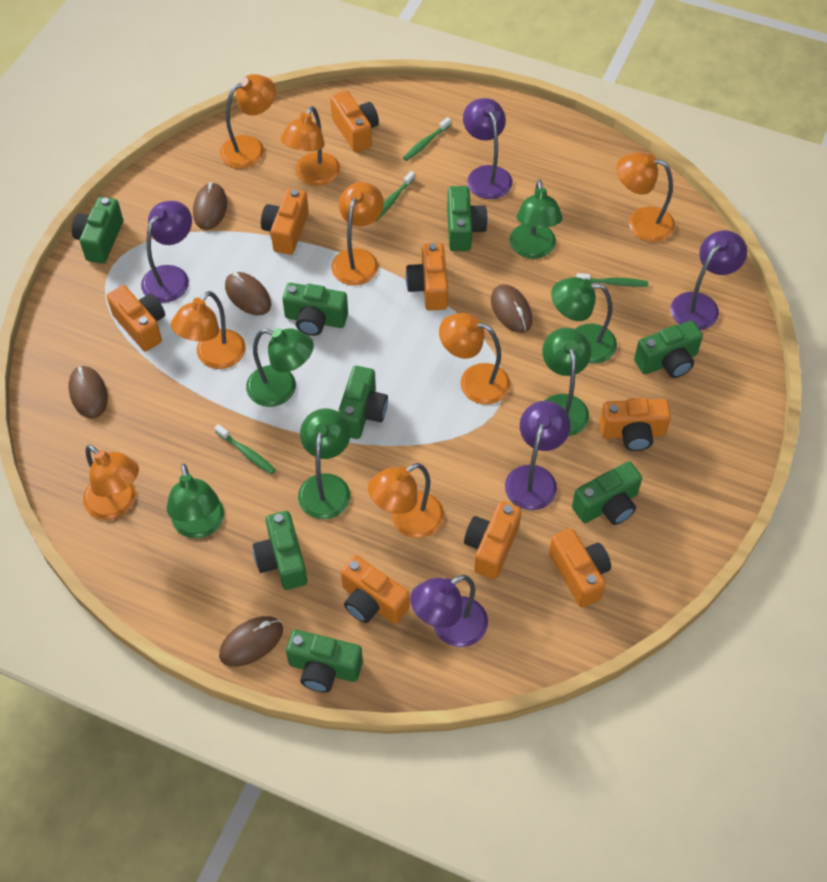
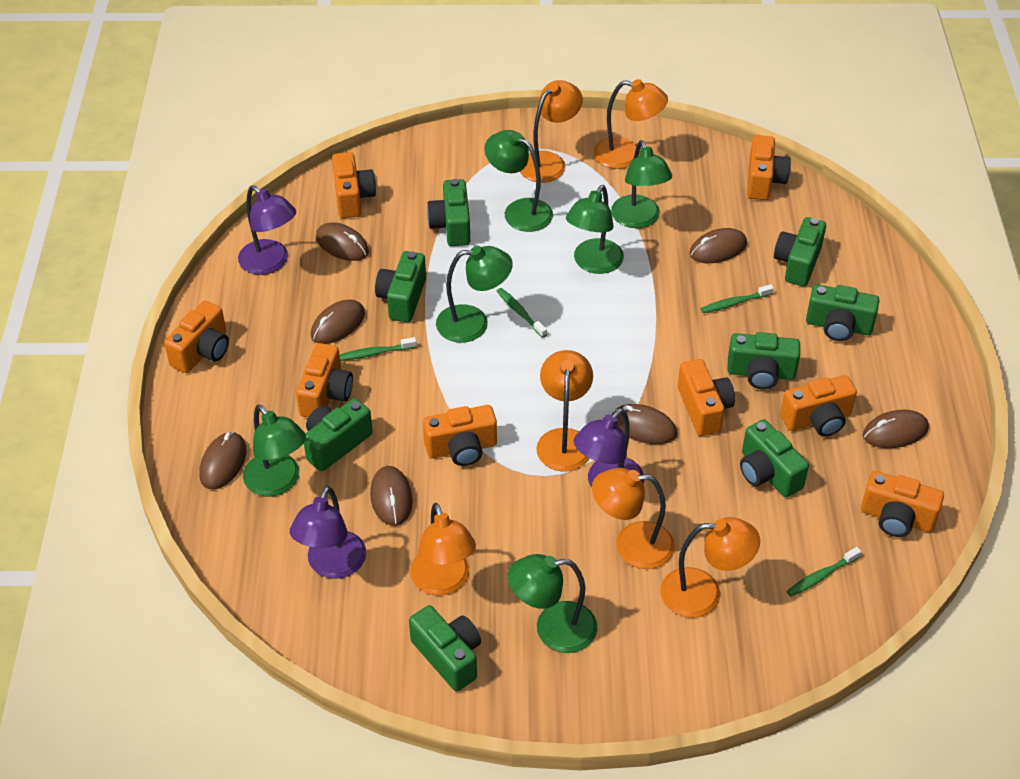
brown mouse: 5 -> 7
orange lamp: 8 -> 6
purple lamp: 5 -> 3

